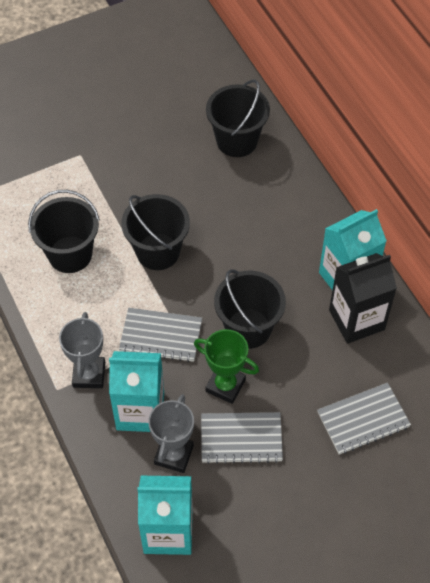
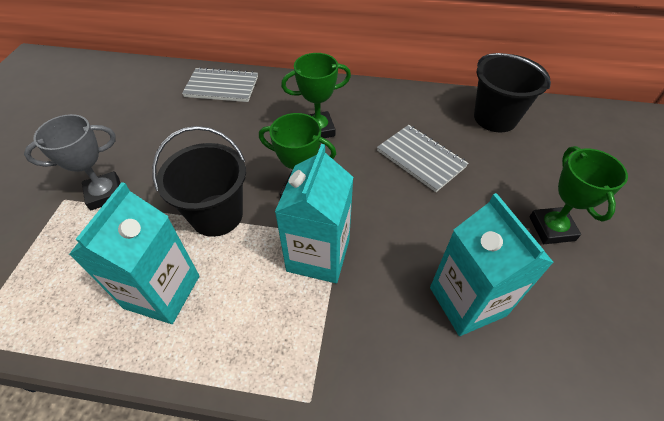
black bucket: 4 -> 2
black carton: 1 -> 0
green trophy: 1 -> 3
grey notebook: 3 -> 2
grey trophy: 2 -> 1

